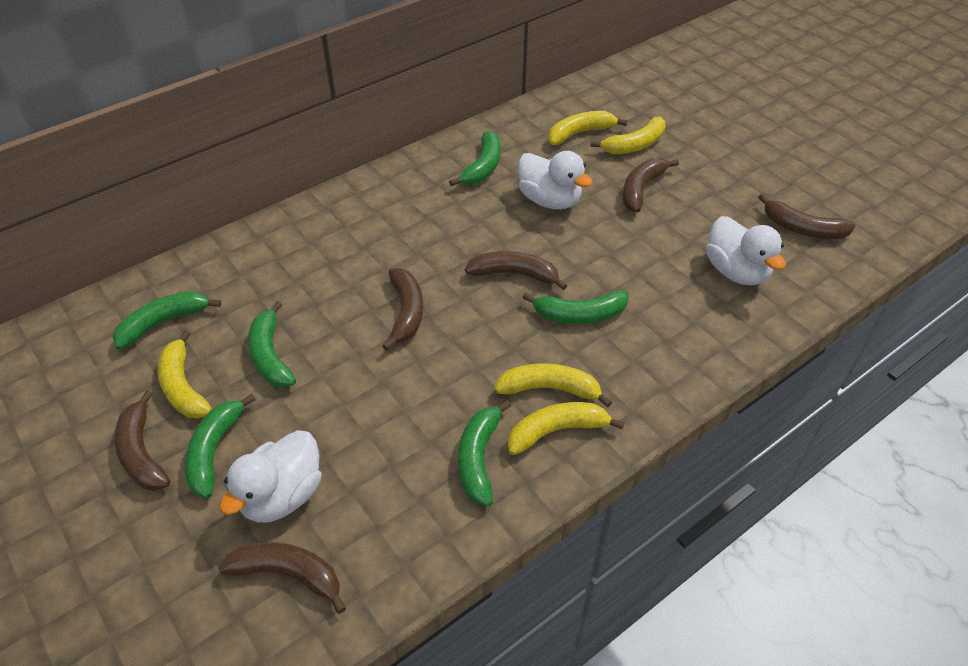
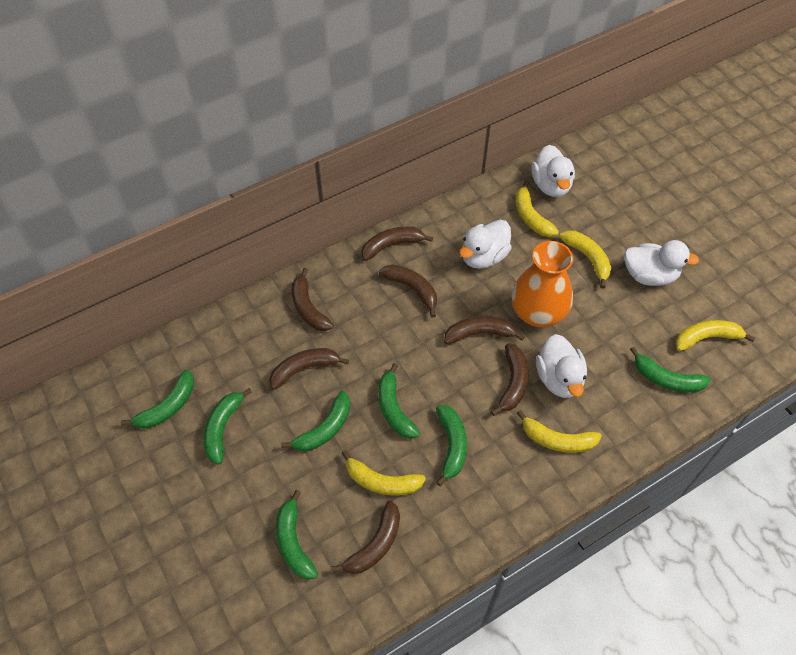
brown banana: 6 -> 7
green banana: 6 -> 7
orange vase: 0 -> 1
white duck: 3 -> 4

